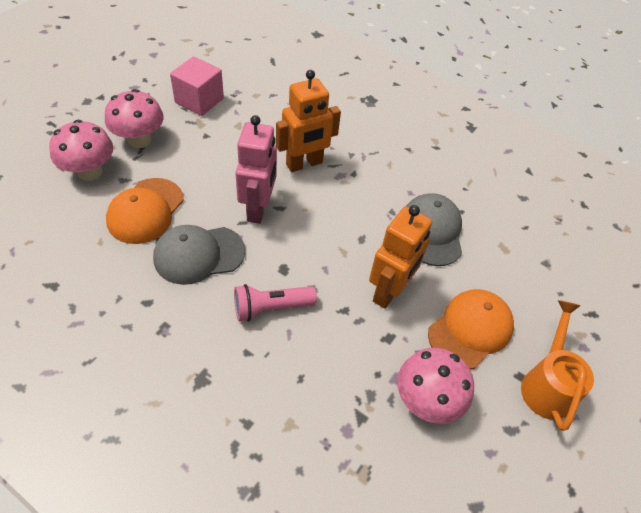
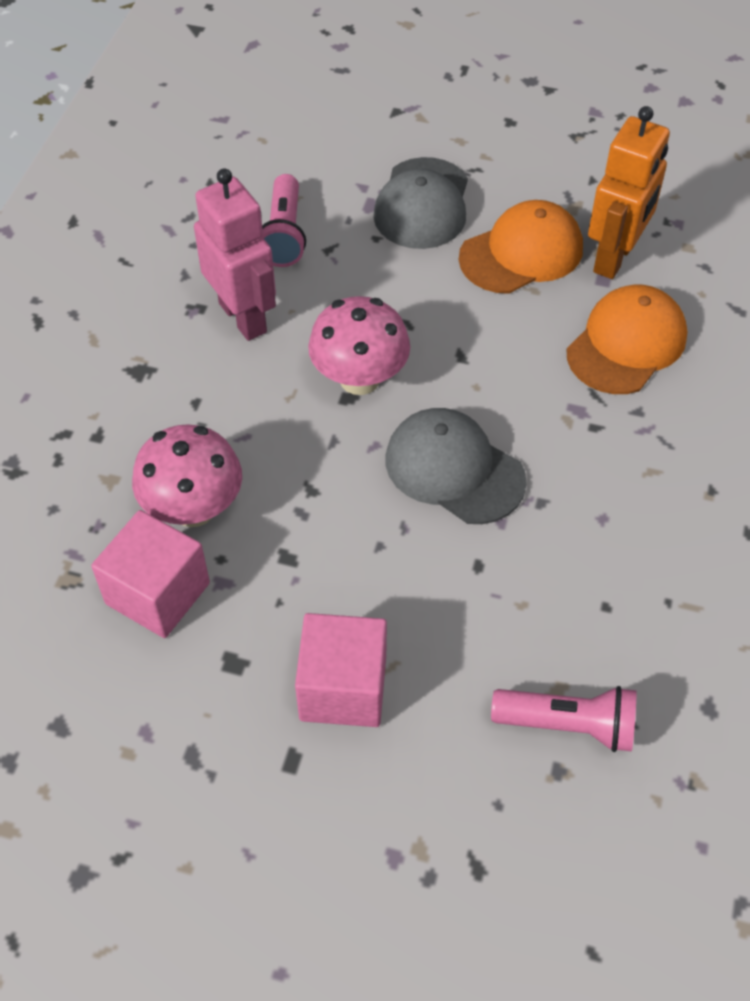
orange robot: 2 -> 1
orange watering can: 1 -> 0
pink cube: 1 -> 2
pink flashlight: 1 -> 2
pink mushroom: 3 -> 2

